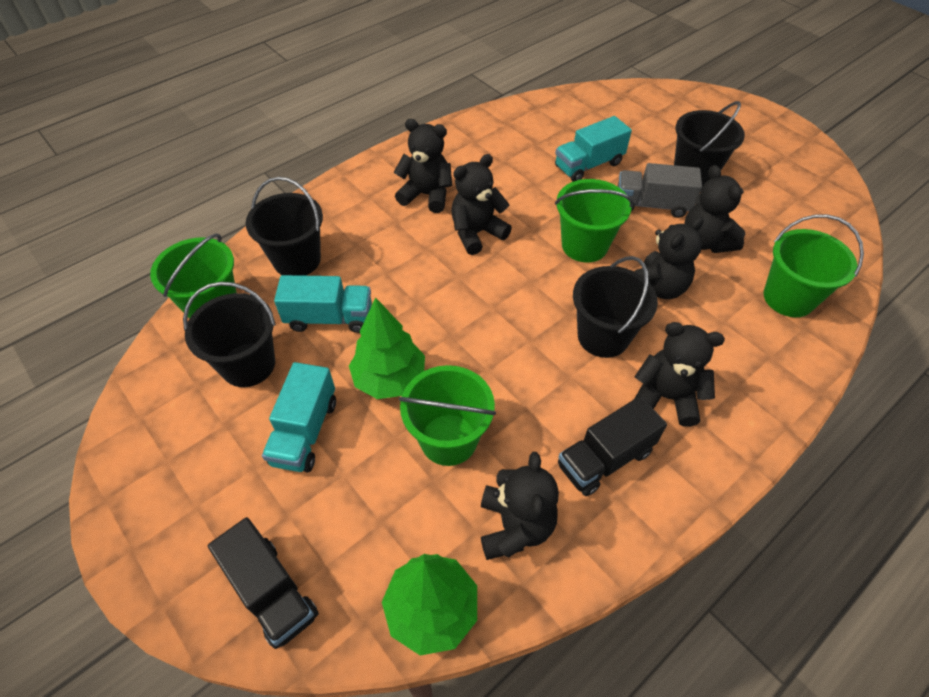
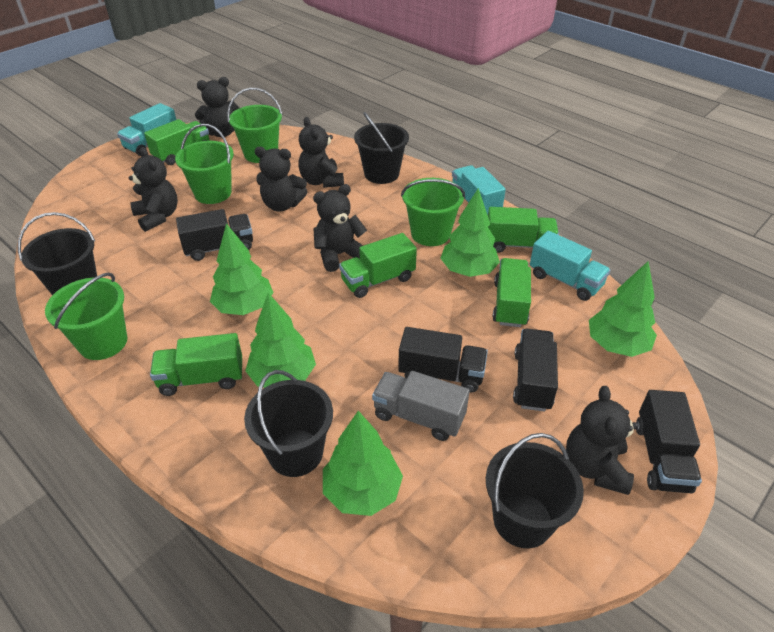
black truck: 2 -> 4
green tree: 2 -> 5
green truck: 0 -> 5

